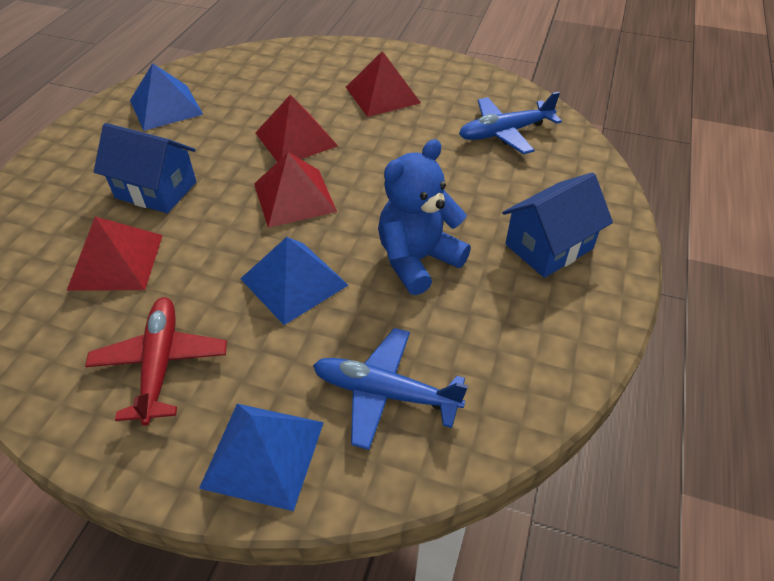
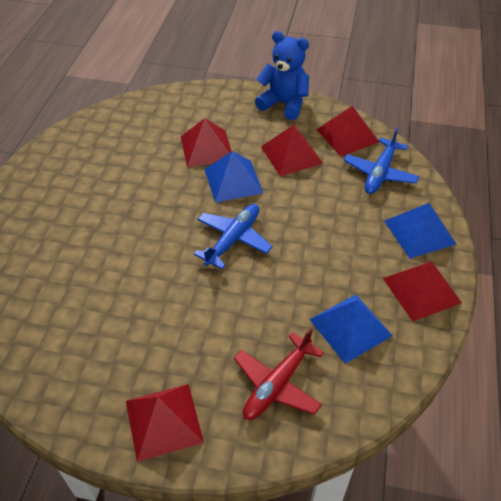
blue house: 2 -> 0
red pyramid: 4 -> 5

